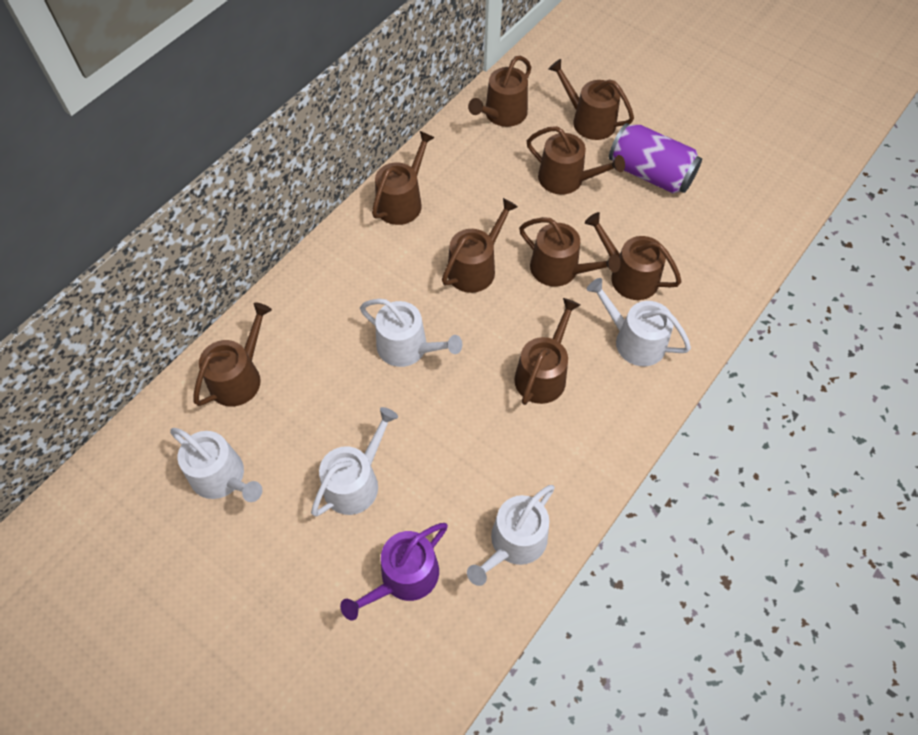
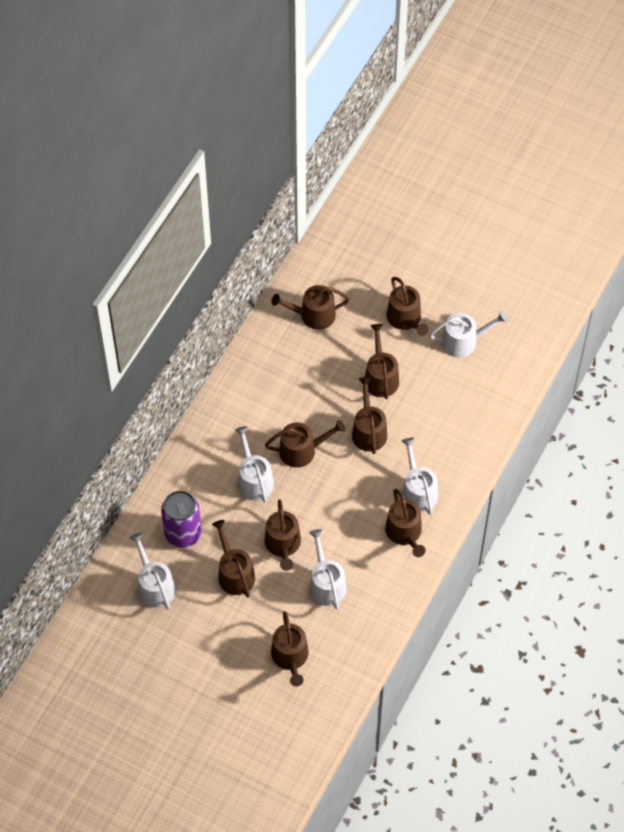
purple watering can: 1 -> 0

